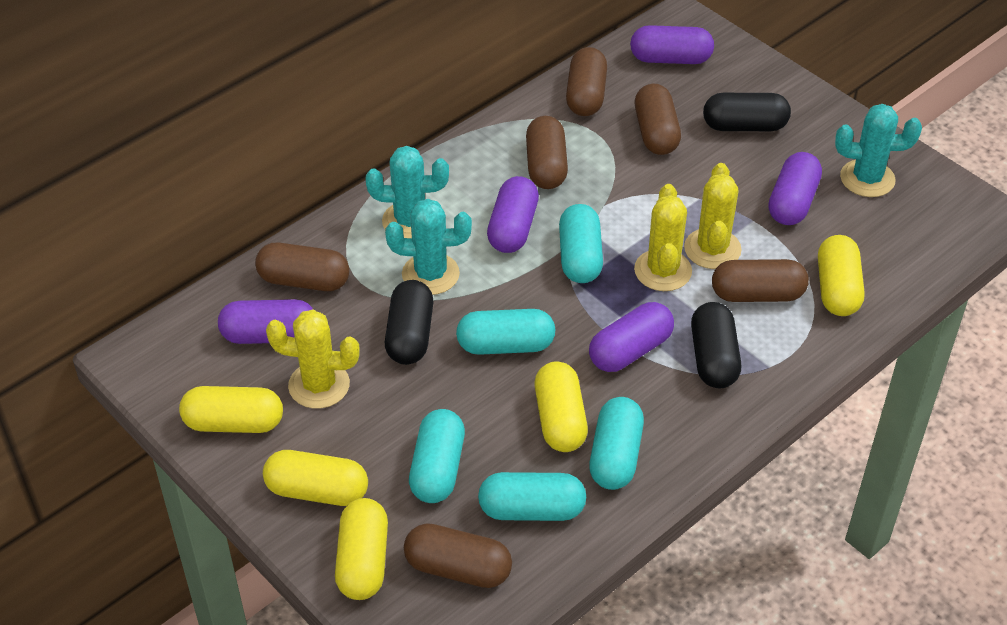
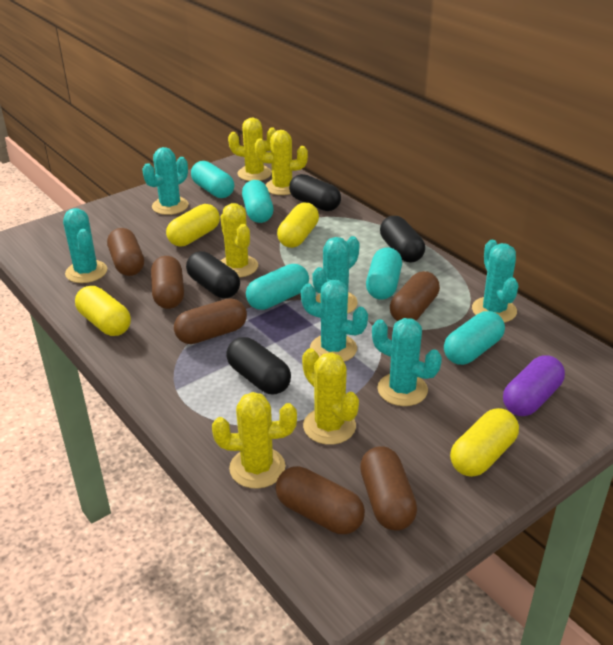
black capsule: 3 -> 4
purple capsule: 5 -> 1
turquoise cactus: 3 -> 6
yellow cactus: 3 -> 5
yellow capsule: 5 -> 4

